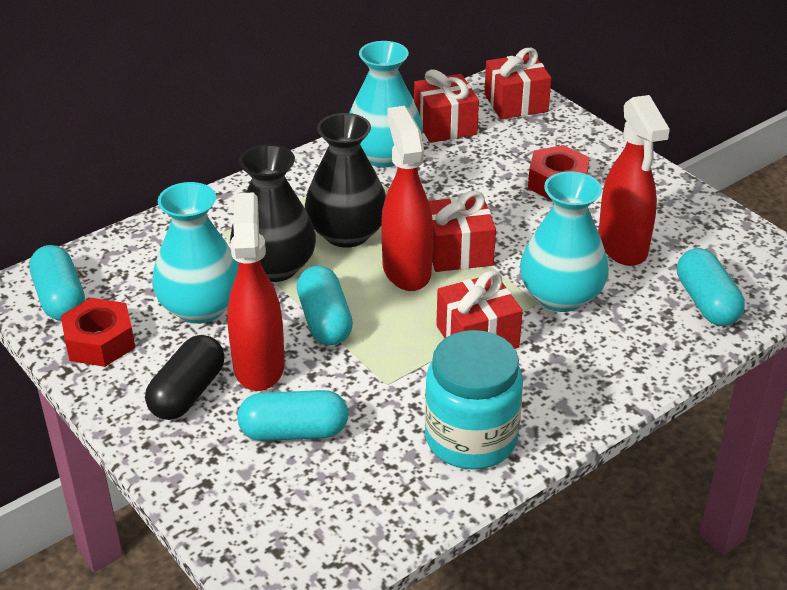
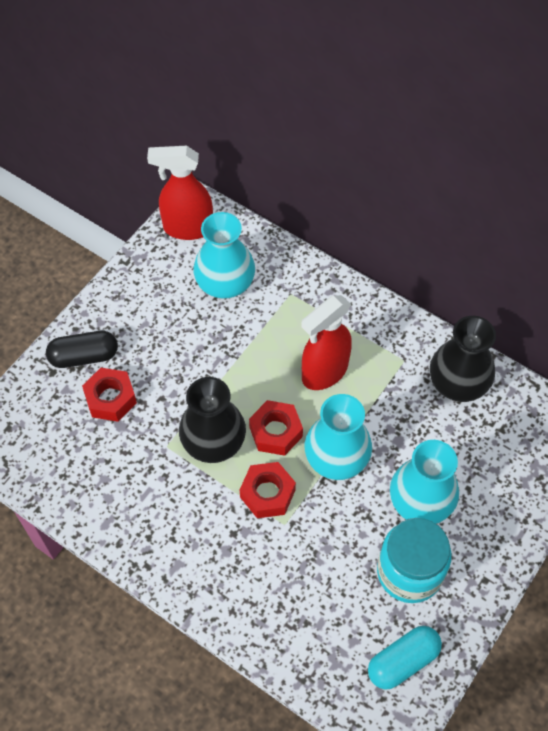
red gift: 4 -> 0
red nut: 2 -> 3
red spray bottle: 3 -> 2
turquoise capsule: 4 -> 1

